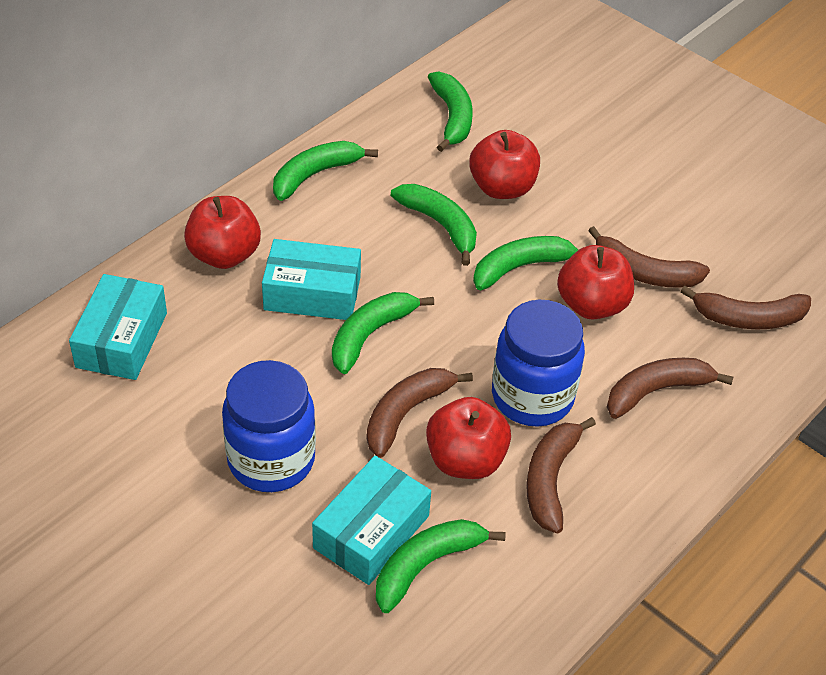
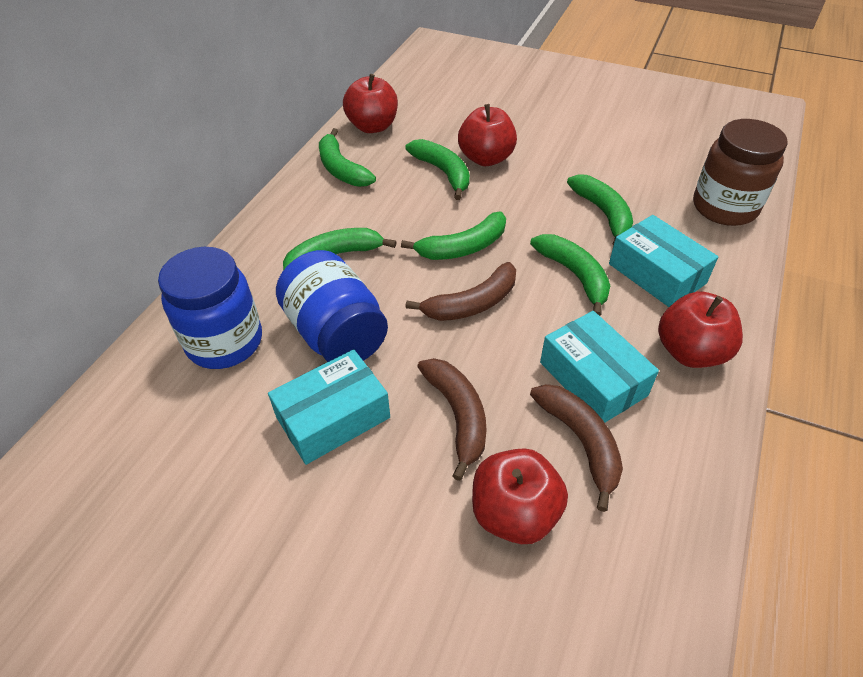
brown banana: 5 -> 3
brown jar: 0 -> 1

